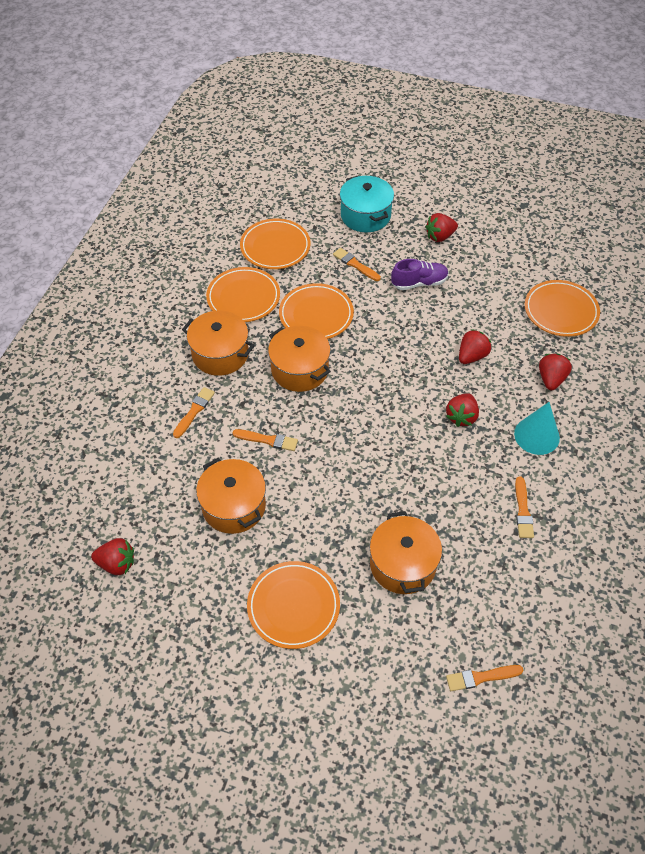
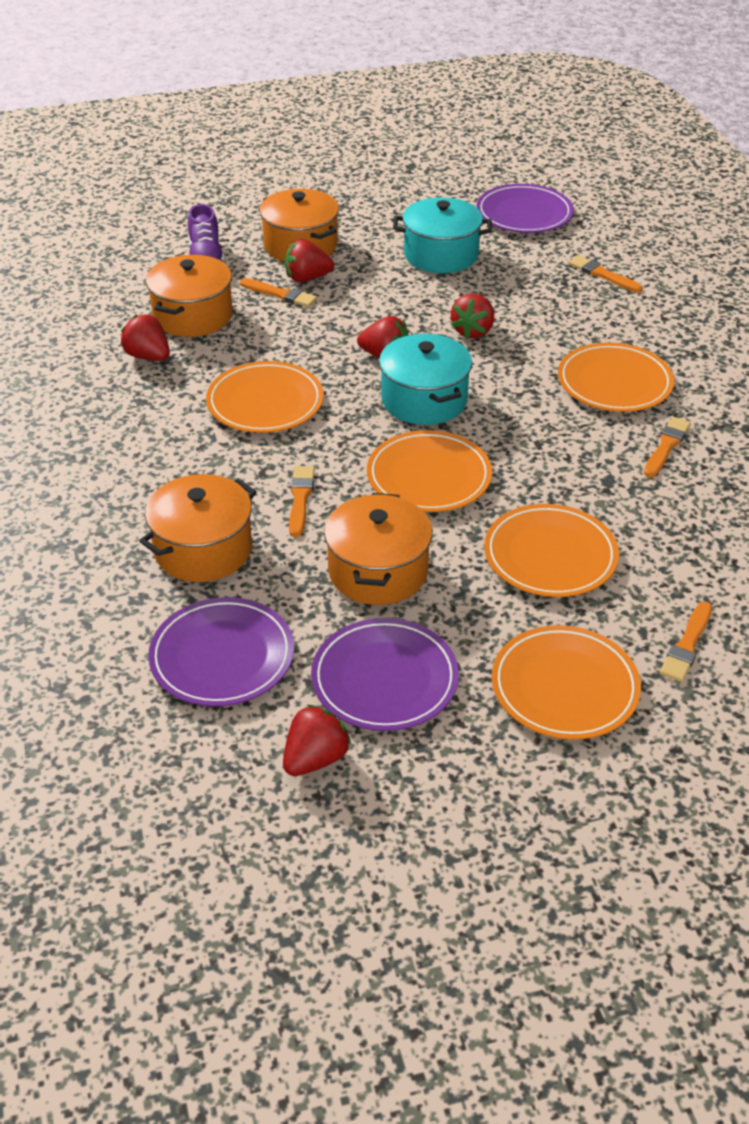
purple plate: 0 -> 3
turquoise cone: 1 -> 0
turquoise pot: 1 -> 2

